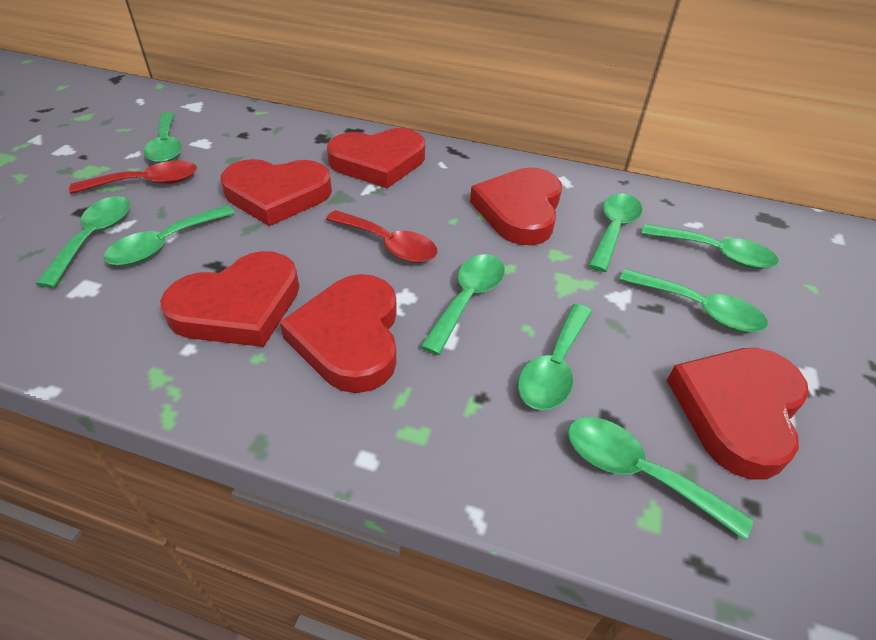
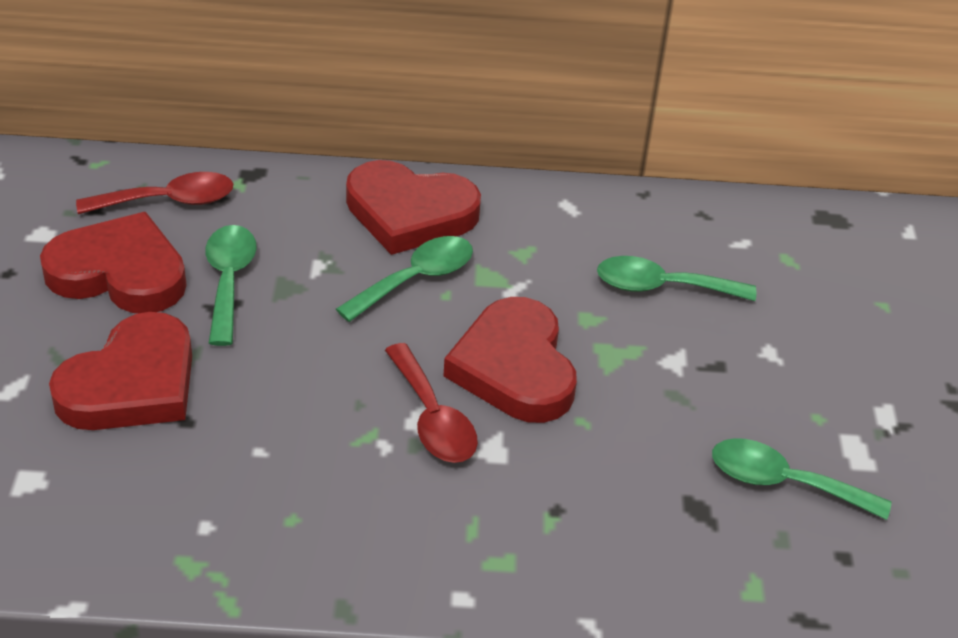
green spoon: 9 -> 4
red heart: 6 -> 4

